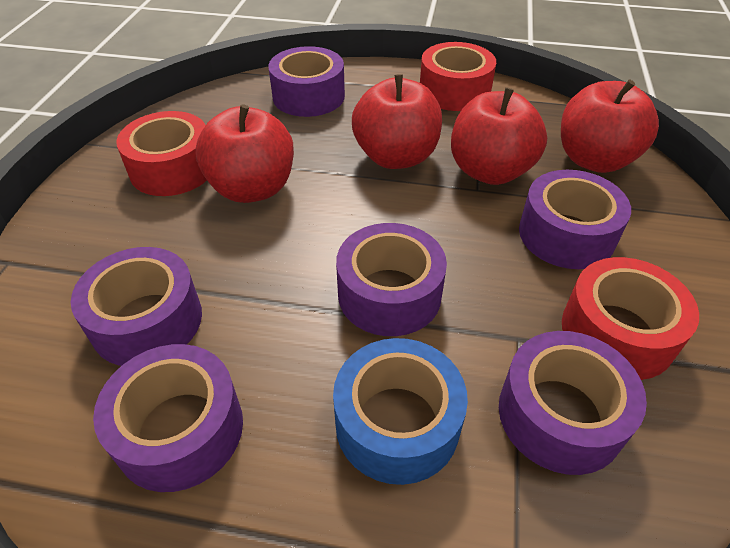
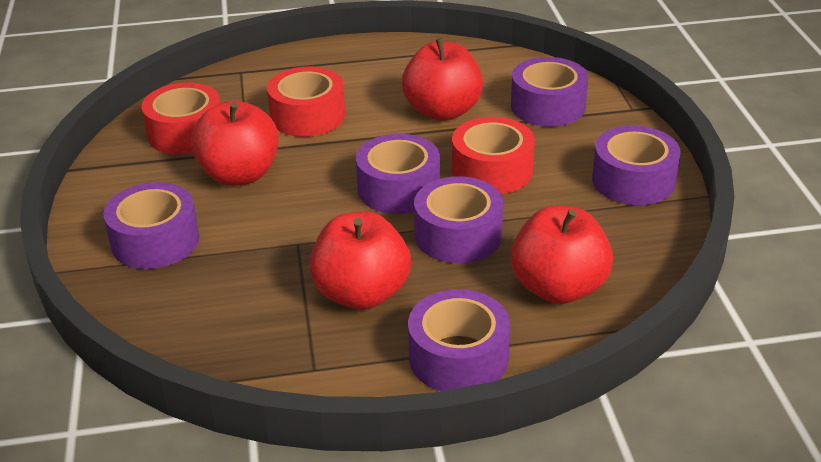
blue tape: 1 -> 0

